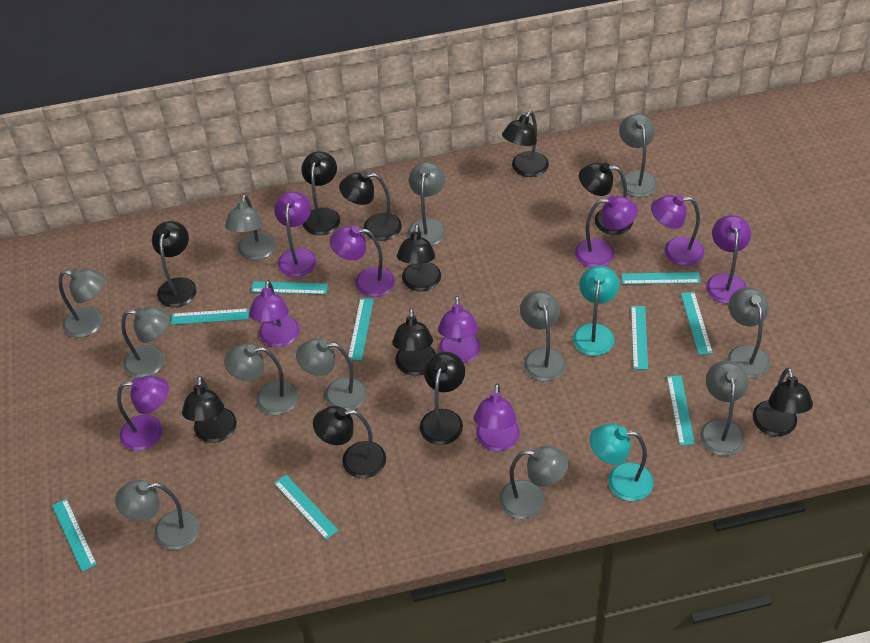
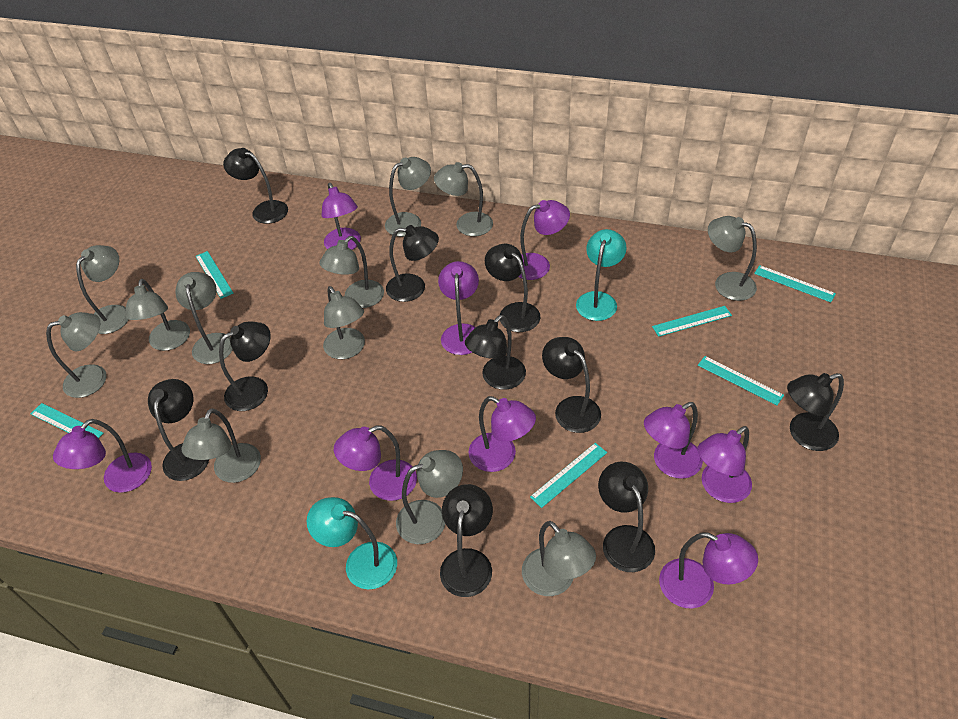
black lamp: 11 -> 10
turquoise ruler: 9 -> 6

